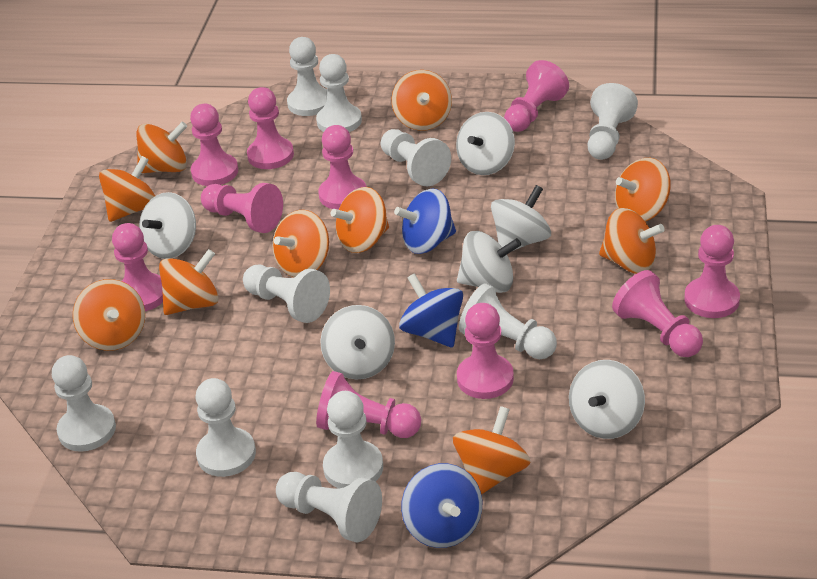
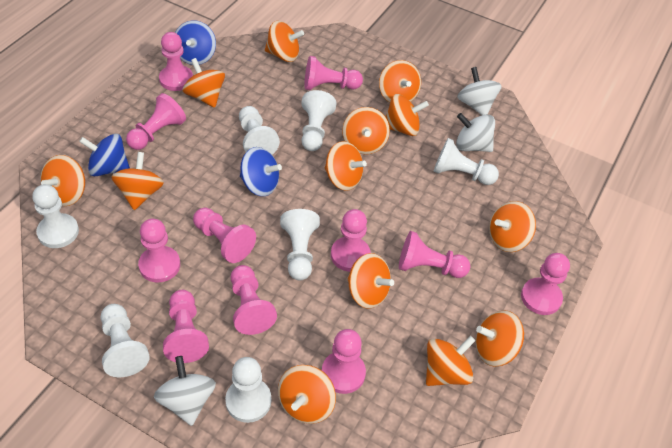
orange spinning top: 10 -> 13
pink pawn: 10 -> 11
white pawn: 10 -> 7
white spinning top: 6 -> 3

